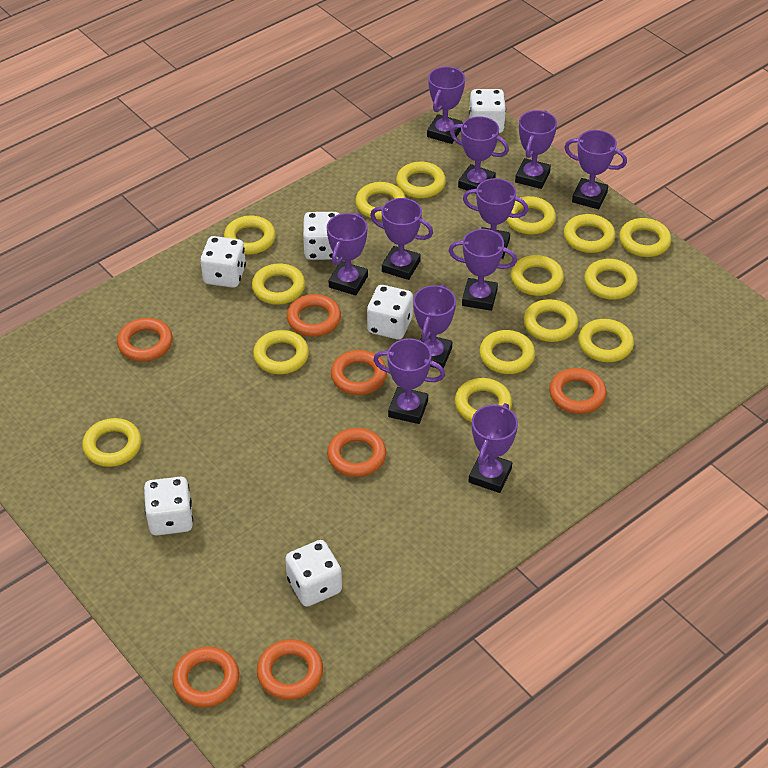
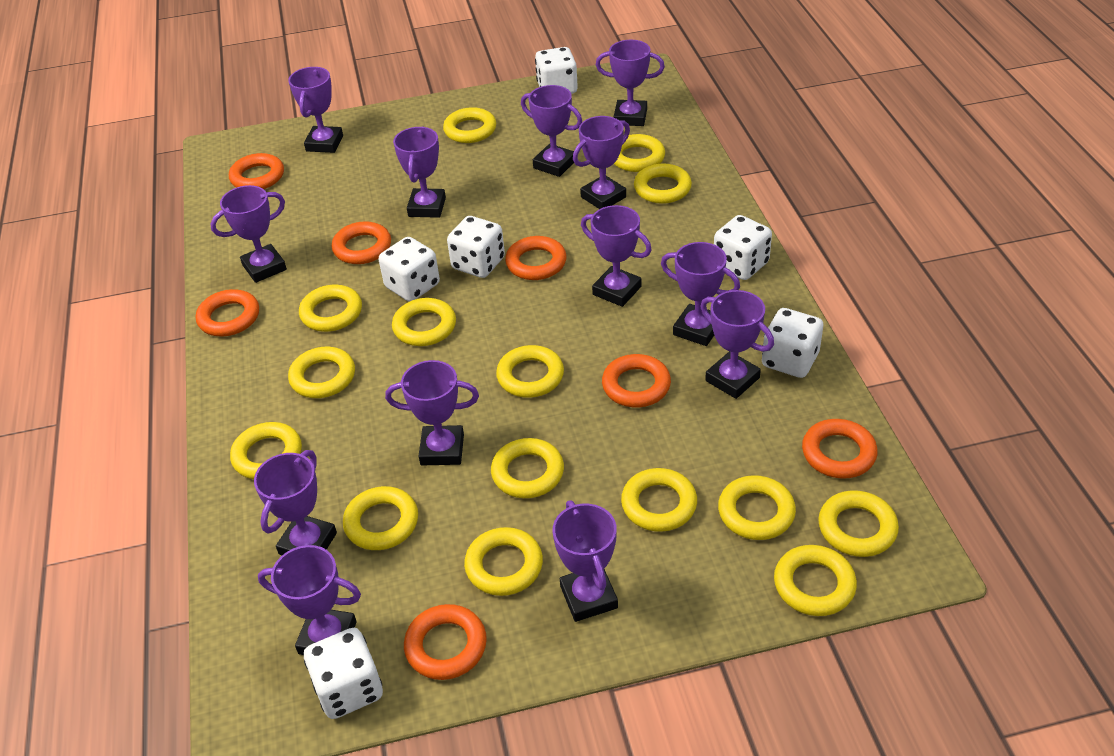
purple trophy: 11 -> 13

